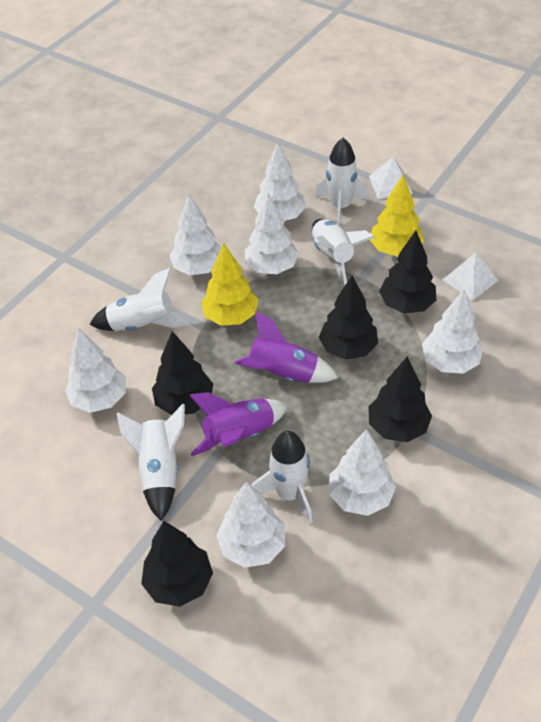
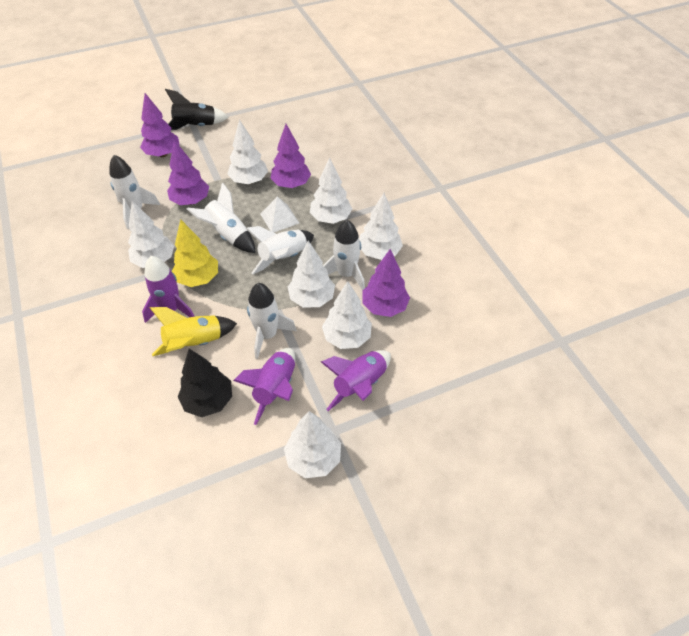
black rocket: 0 -> 1
black tree: 5 -> 1
purple rocket: 2 -> 3
purple tree: 0 -> 4
white pyramid: 2 -> 1
yellow rocket: 0 -> 1
yellow tree: 2 -> 1

